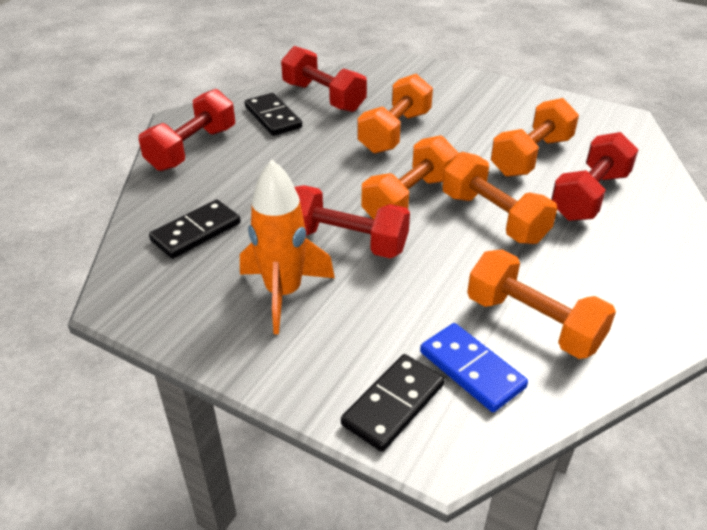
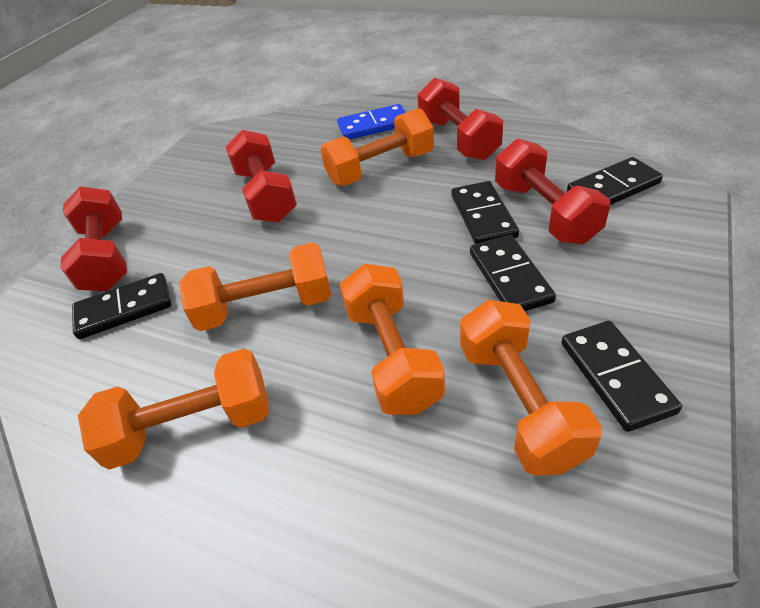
black domino: 3 -> 5
orange rocket: 1 -> 0

